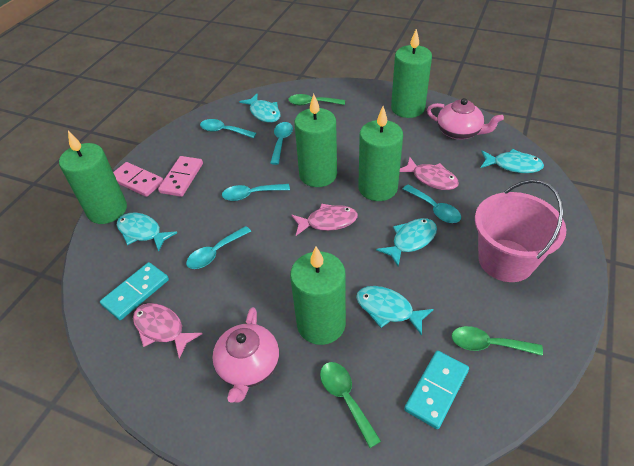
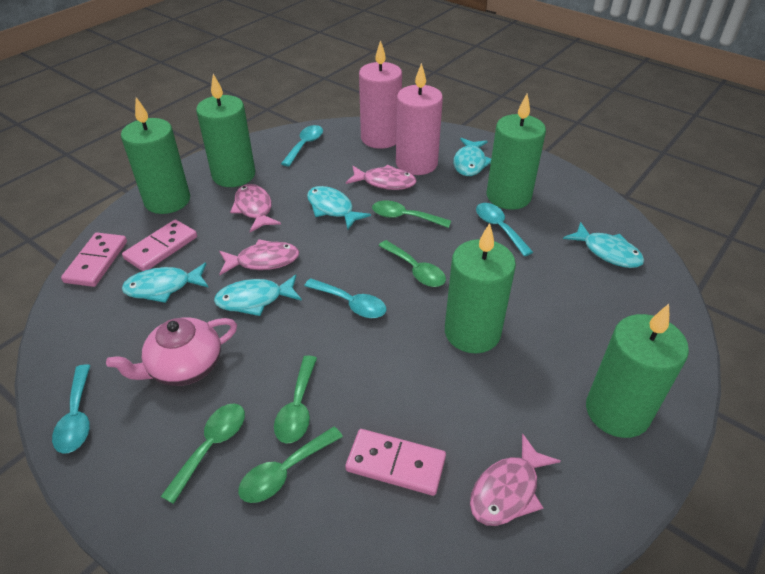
green spoon: 3 -> 5
pink bucket: 1 -> 0
pink candle: 0 -> 2
pink domino: 2 -> 3
pink fish: 3 -> 4
pink teapot: 2 -> 1
turquoise domino: 2 -> 0
turquoise spoon: 5 -> 4

